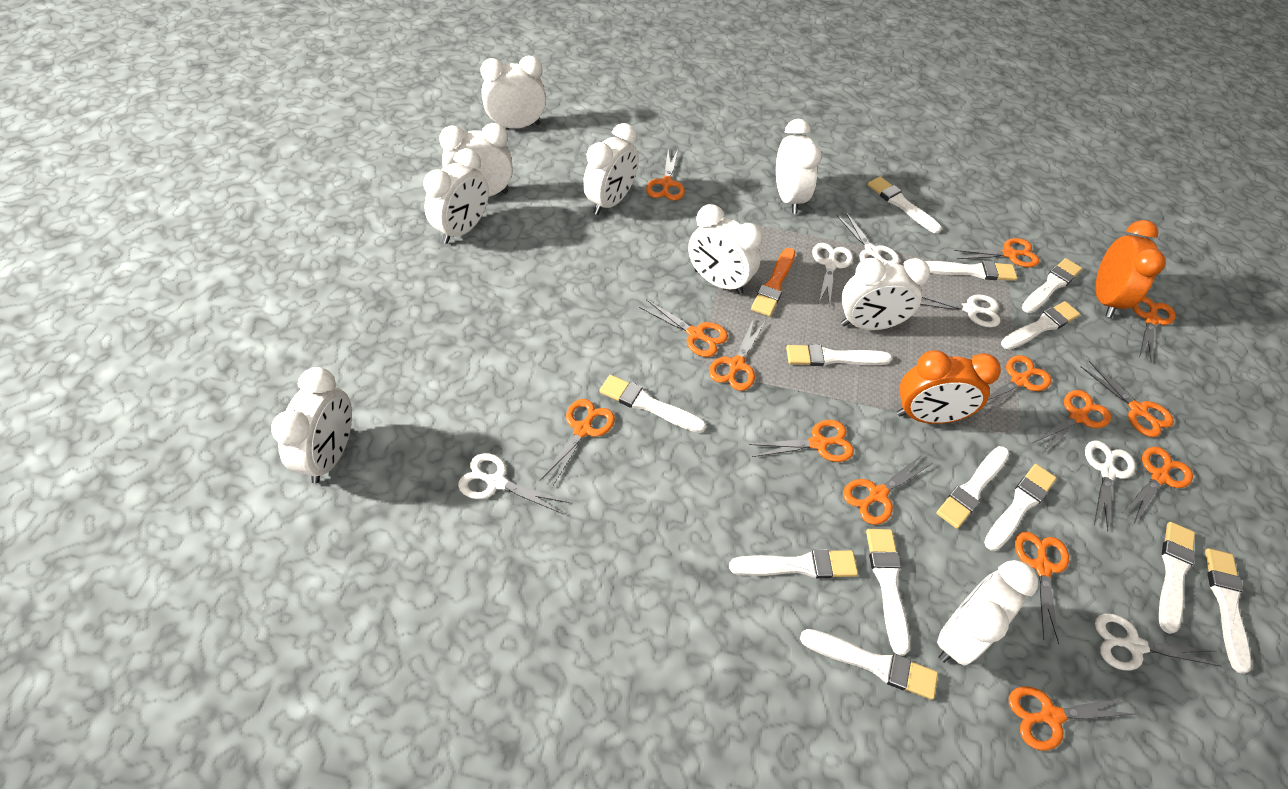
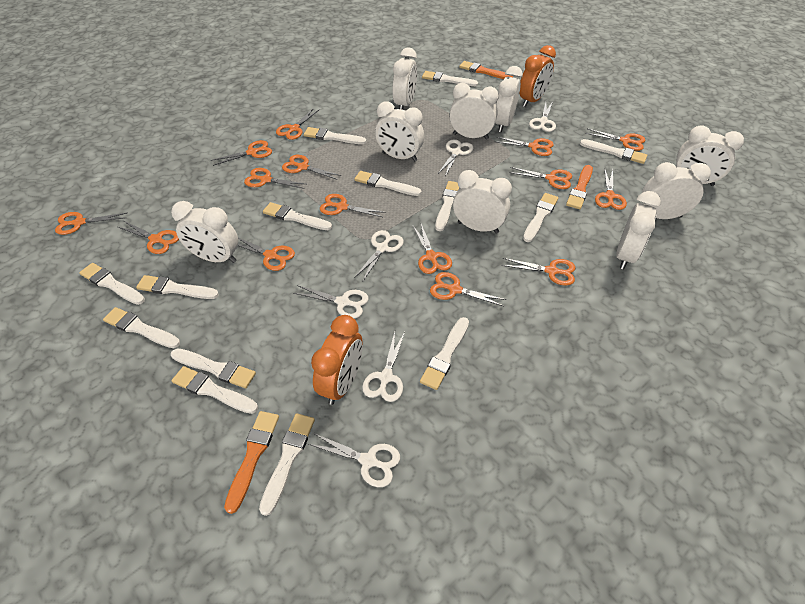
orange brush: 1 -> 3
orange scissors: 14 -> 15
white brush: 13 -> 14

